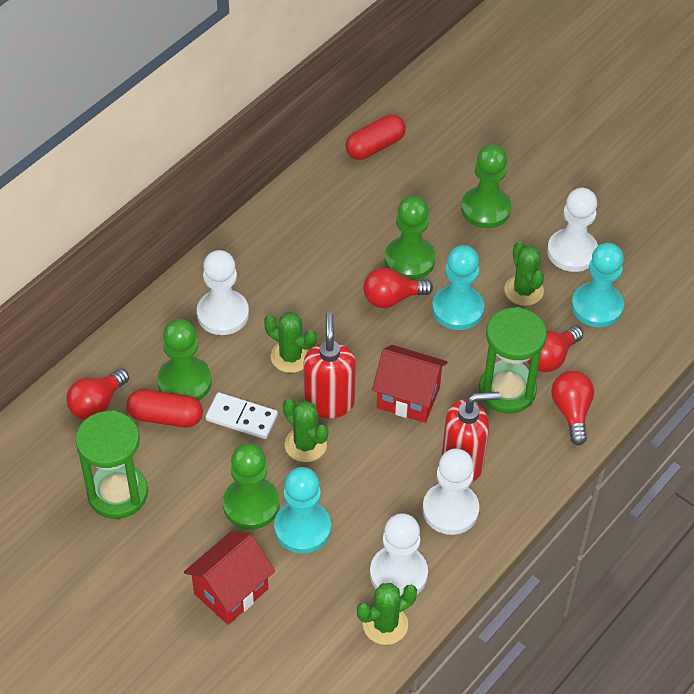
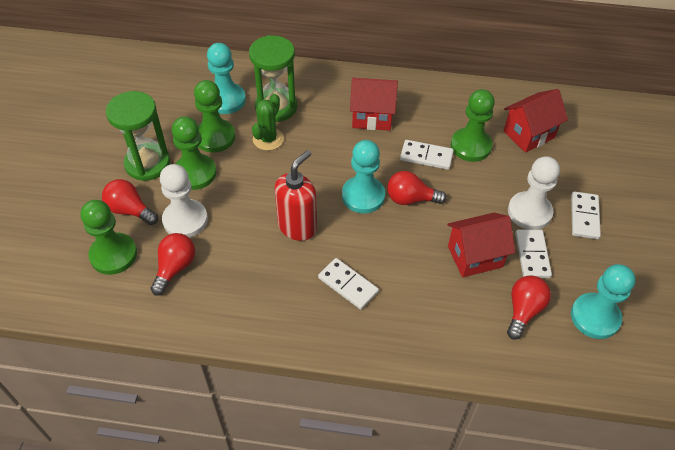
green cactus: 4 -> 1
red capsule: 2 -> 0
red house: 2 -> 3
red soap dispenser: 2 -> 1
white domino: 1 -> 4
white pawn: 4 -> 2

